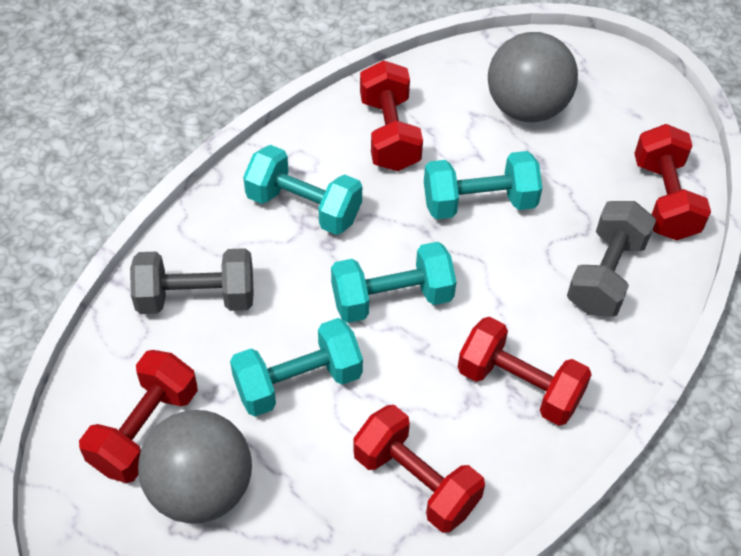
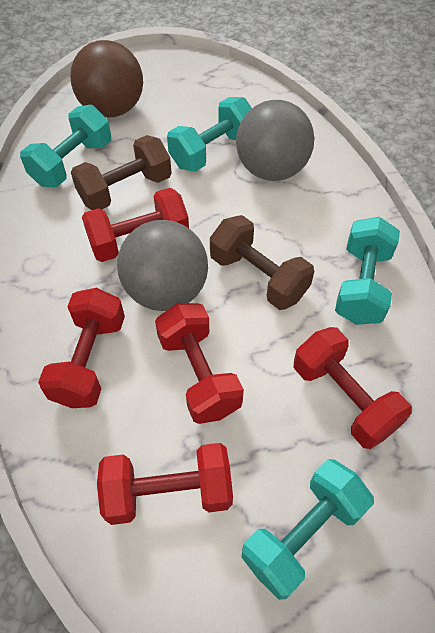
brown ball: 0 -> 1
brown dumbbell: 0 -> 2
grey dumbbell: 2 -> 0

